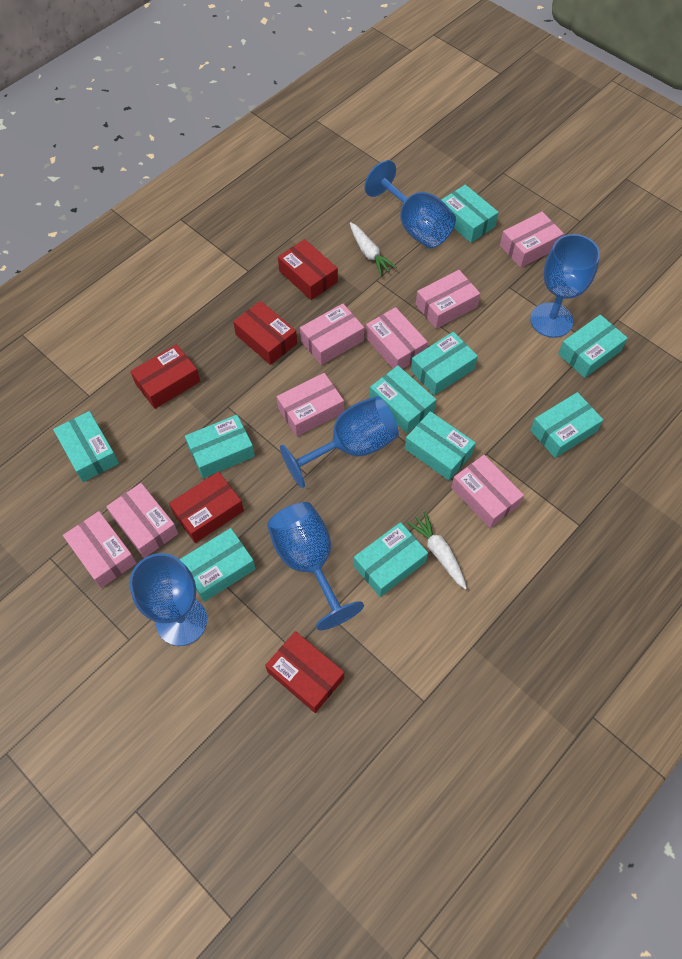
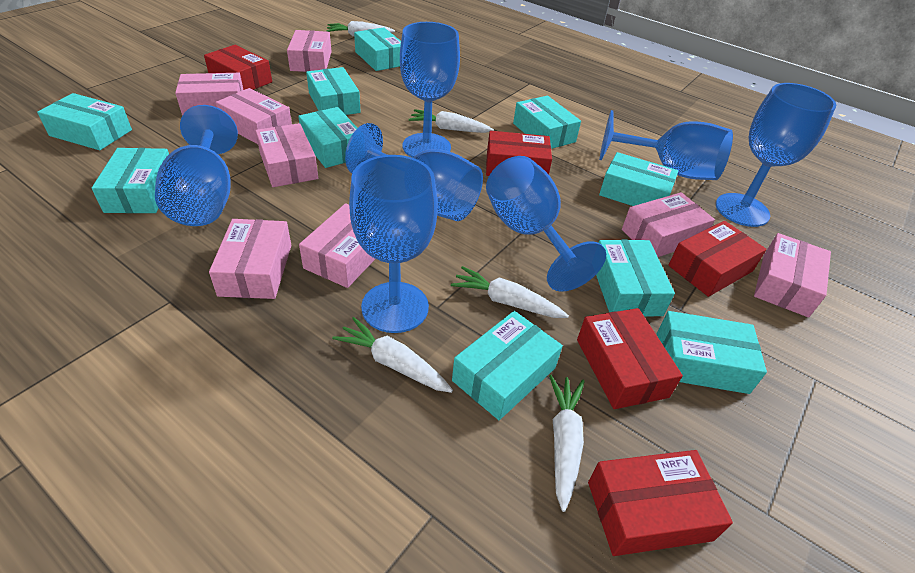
blue goblet: 5 -> 7
white carrot: 2 -> 5

